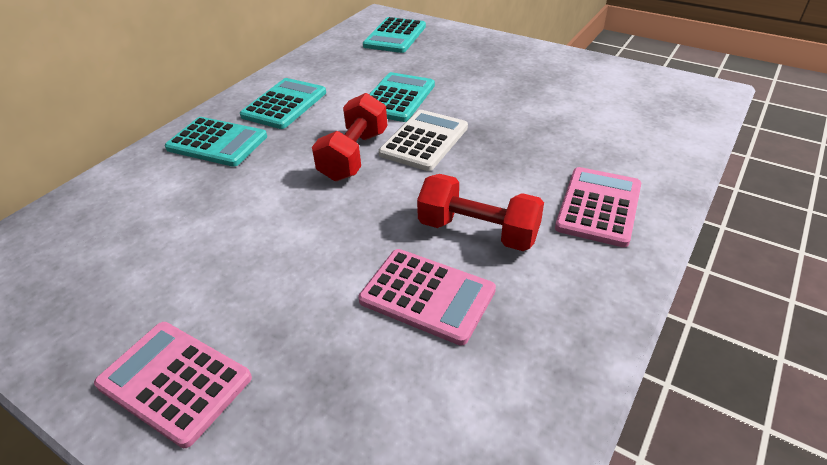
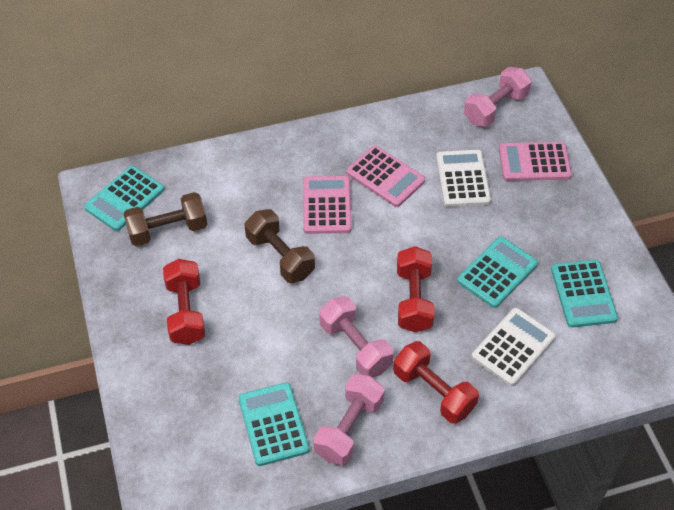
brown dumbbell: 0 -> 2
pink dumbbell: 0 -> 3
red dumbbell: 2 -> 3
white calculator: 1 -> 2

